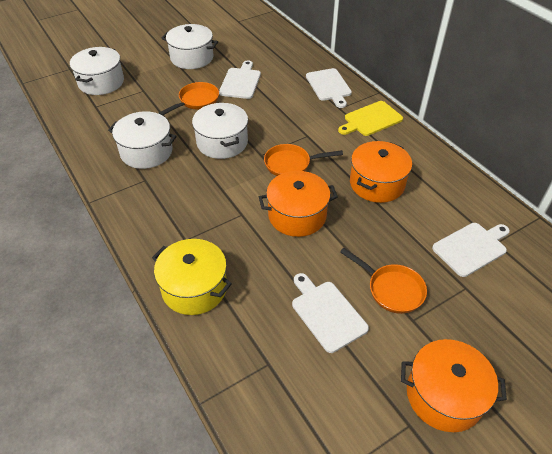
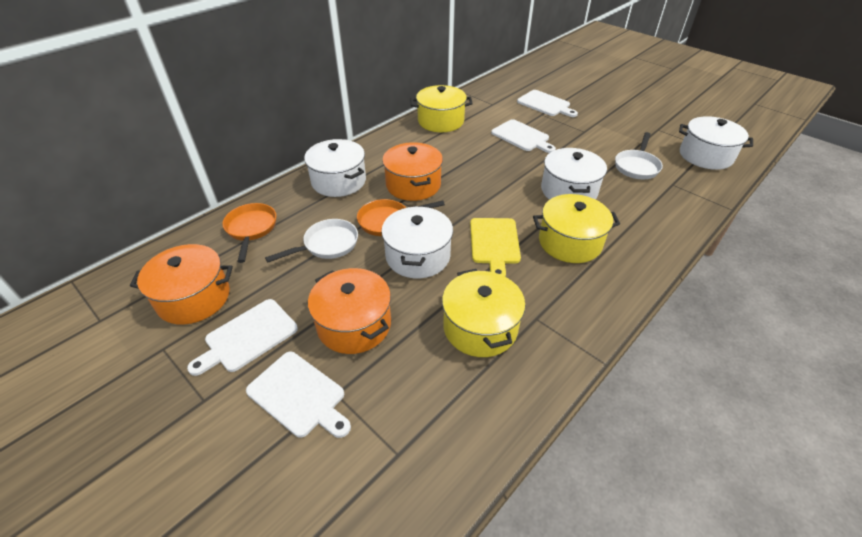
orange pan: 3 -> 2
white pan: 0 -> 2
yellow pot: 1 -> 3

